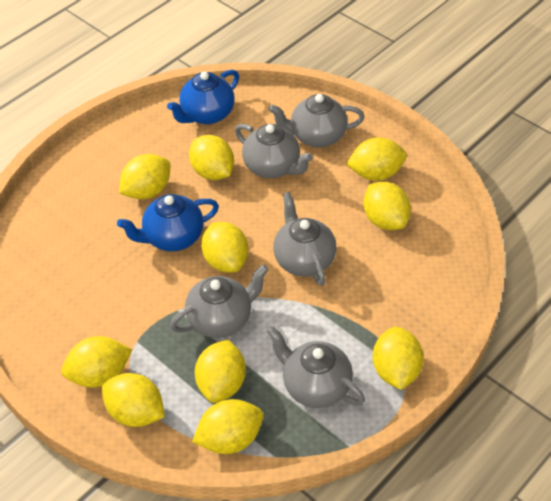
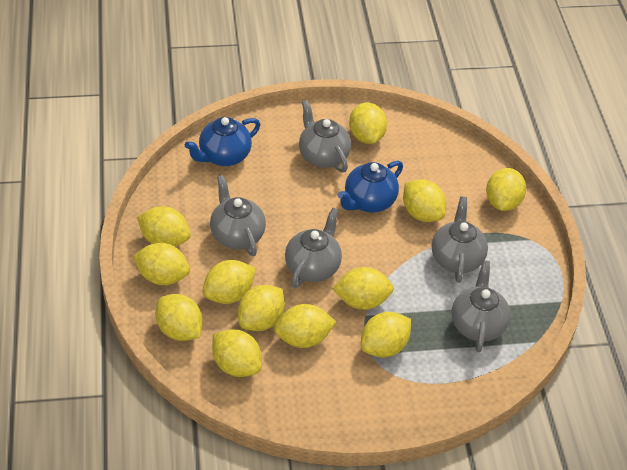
yellow lemon: 10 -> 12

